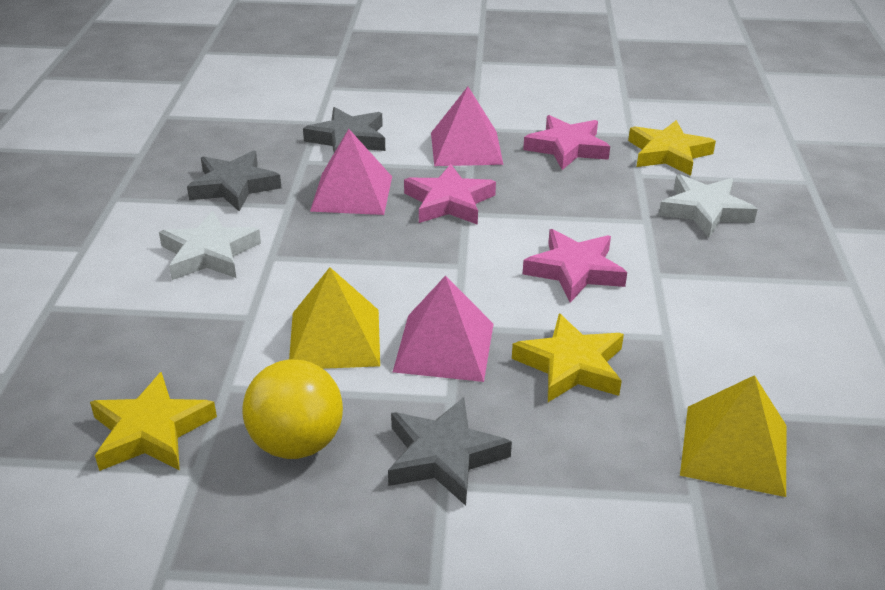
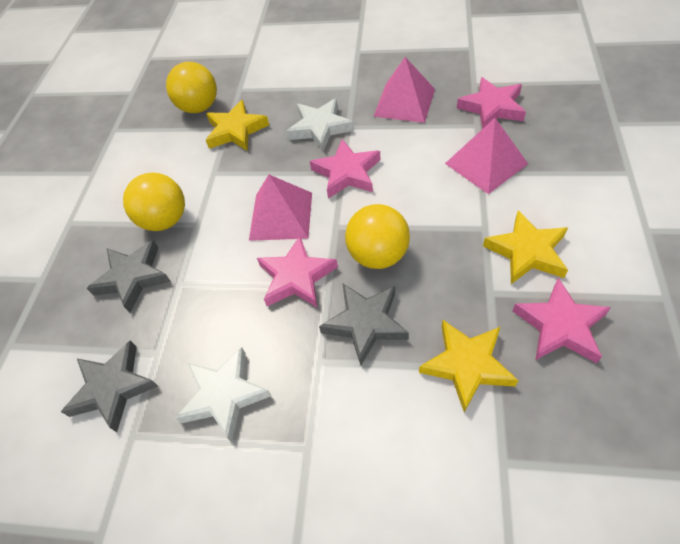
pink star: 3 -> 4
yellow ball: 1 -> 3
yellow pyramid: 2 -> 0

